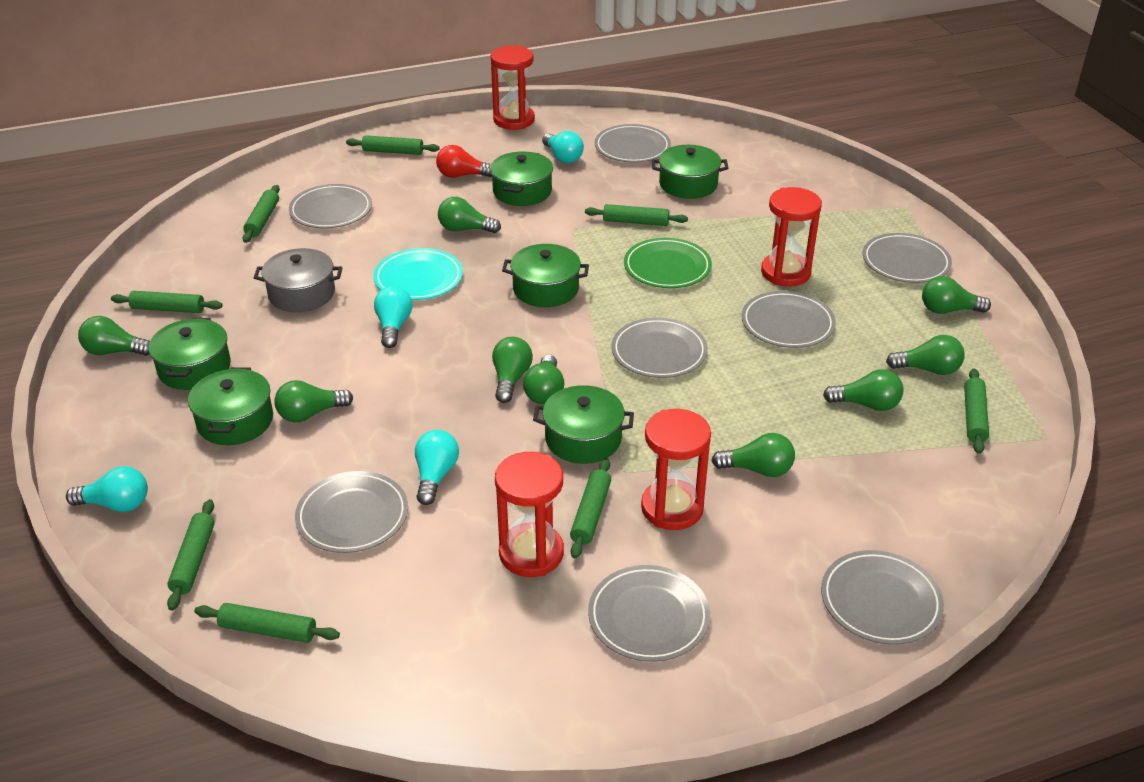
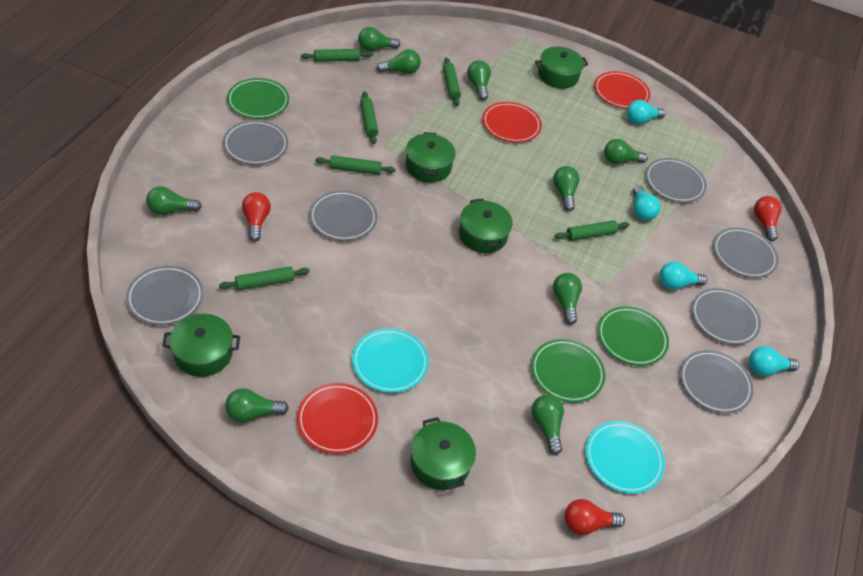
green plate: 1 -> 3
green pot: 6 -> 5
green rolling pin: 8 -> 6
grey plate: 8 -> 7
grey pot: 1 -> 0
red hourglass: 4 -> 0
red light bulb: 1 -> 3
red plate: 0 -> 3
turquoise plate: 1 -> 2

